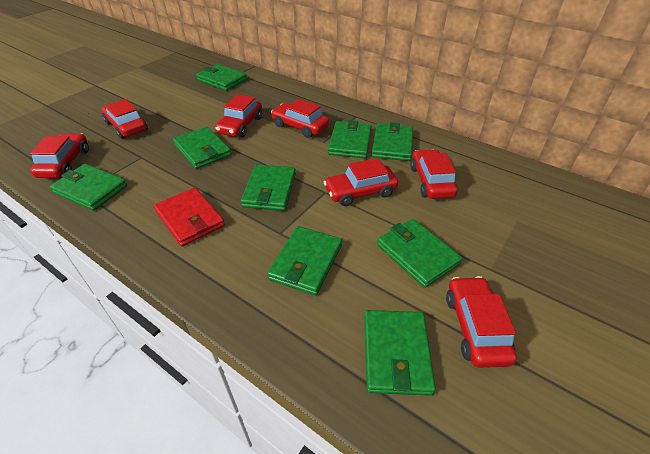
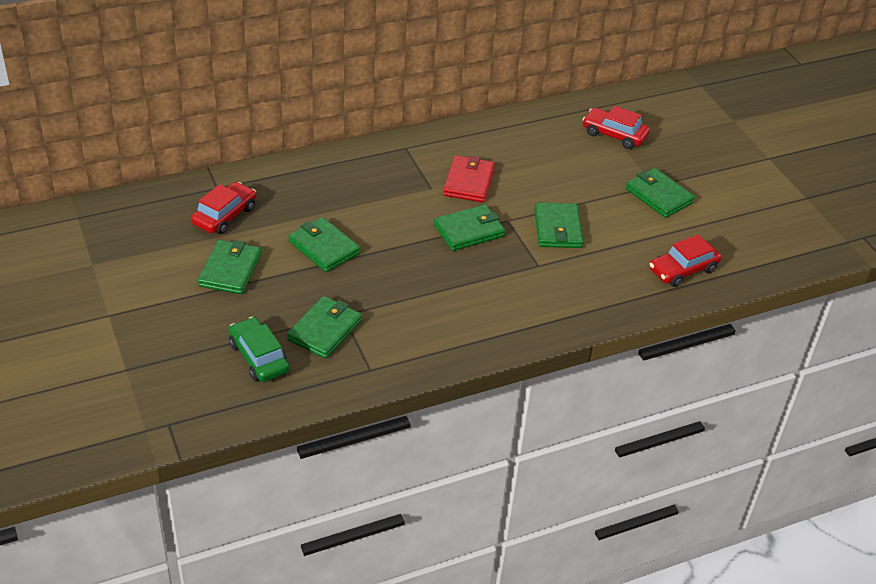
green car: 0 -> 1
green wallet: 9 -> 6
red car: 7 -> 3

